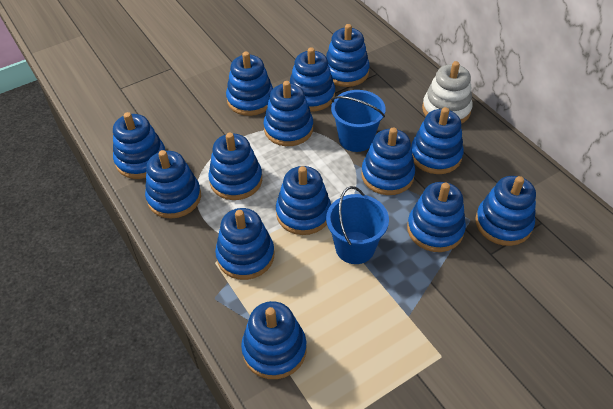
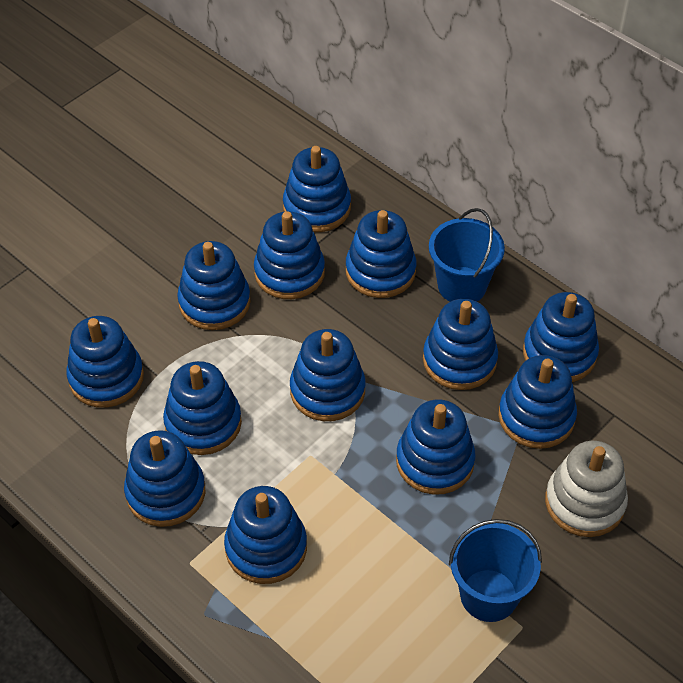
blue stacking toy: 14 -> 13

